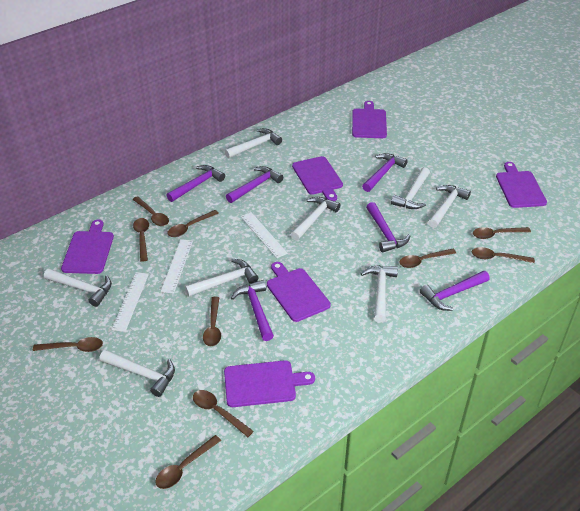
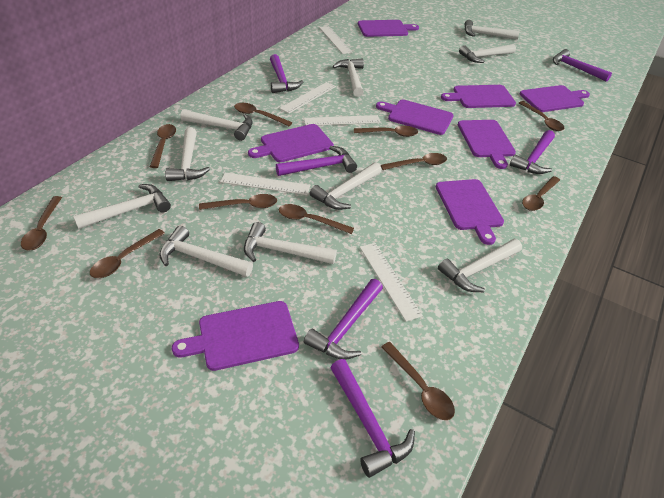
brown spoon: 10 -> 11
purple cutting board: 6 -> 8
white hammer: 8 -> 10
white ruler: 3 -> 5

